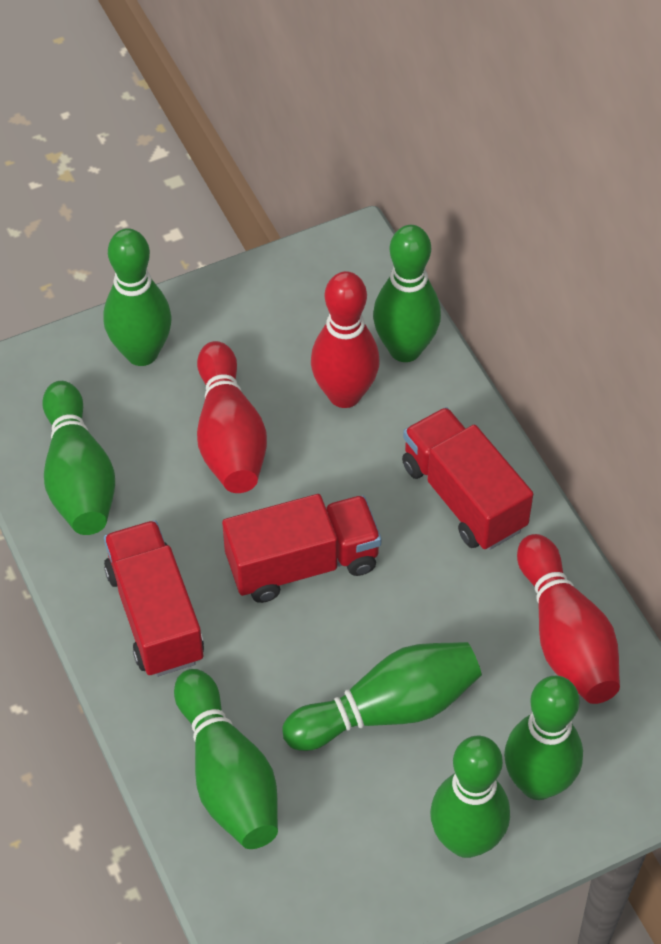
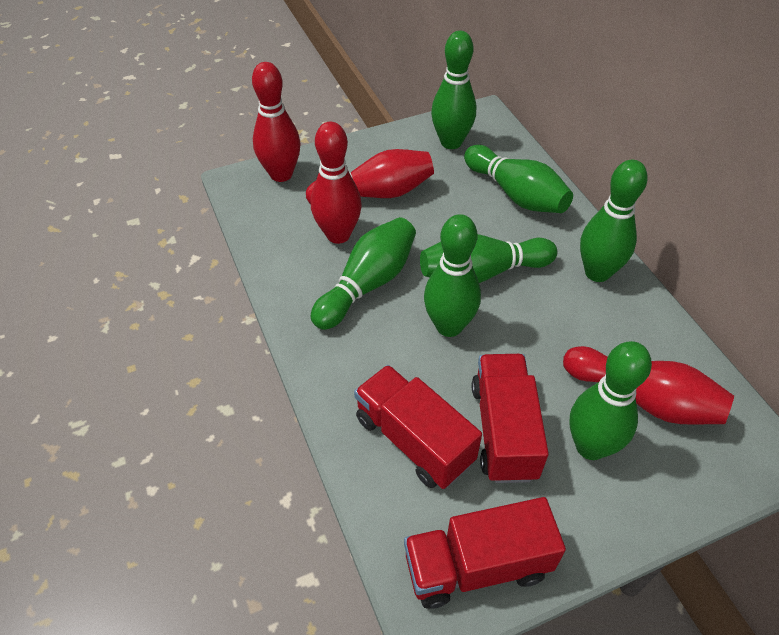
red bowling pin: 3 -> 4

